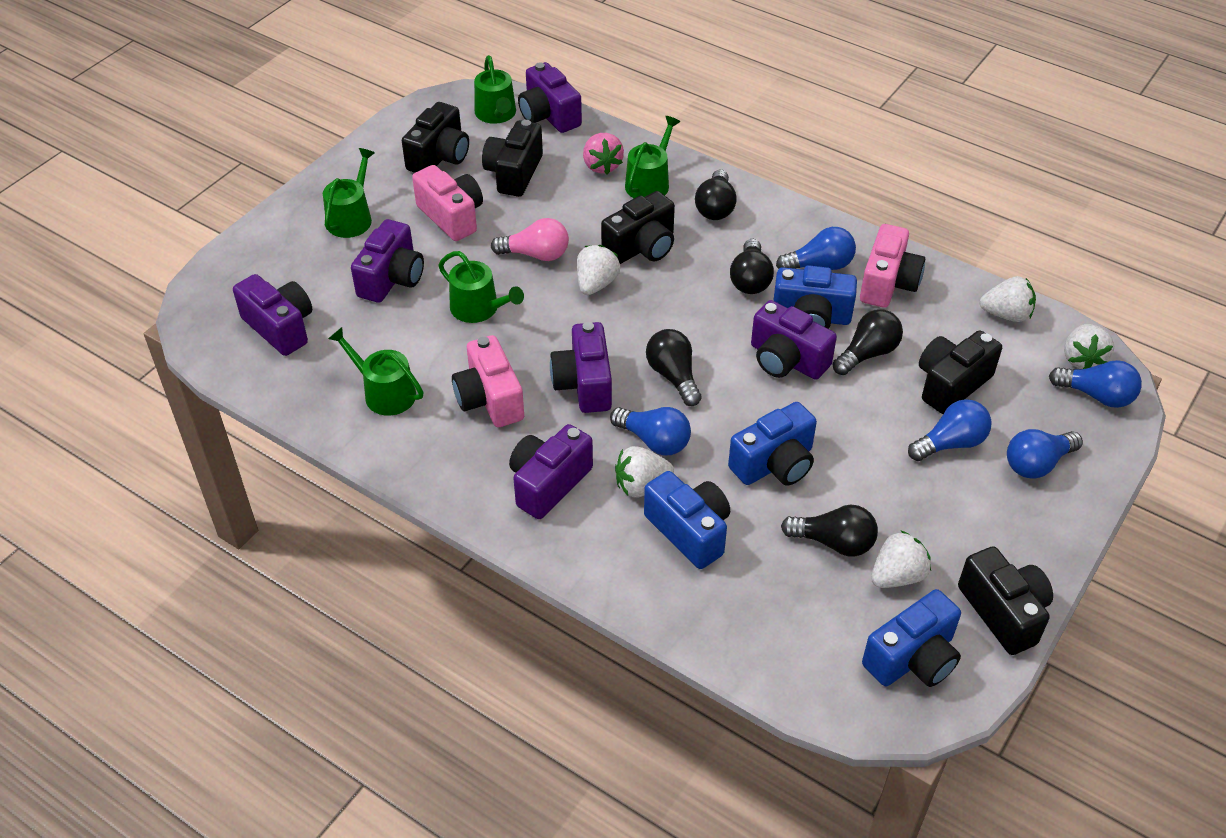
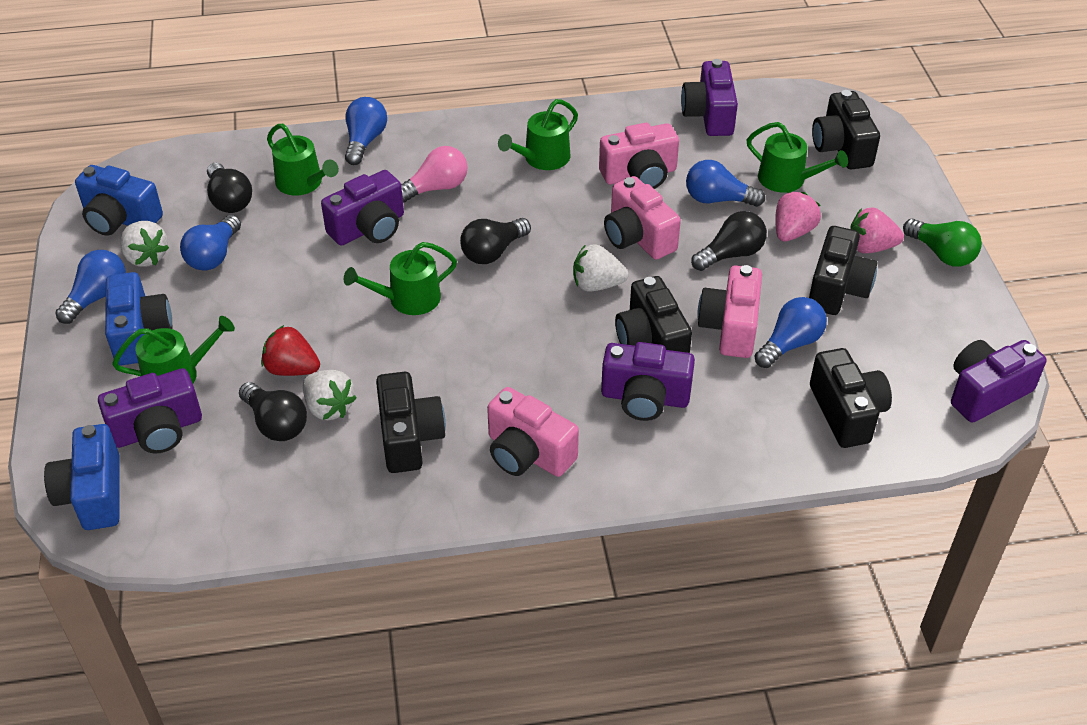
black light bulb: 5 -> 4
blue camera: 4 -> 3
green light bulb: 0 -> 1
pink camera: 3 -> 4
pink strawberry: 1 -> 2
purple camera: 6 -> 5
red strawberry: 0 -> 1
white strawberry: 5 -> 3

